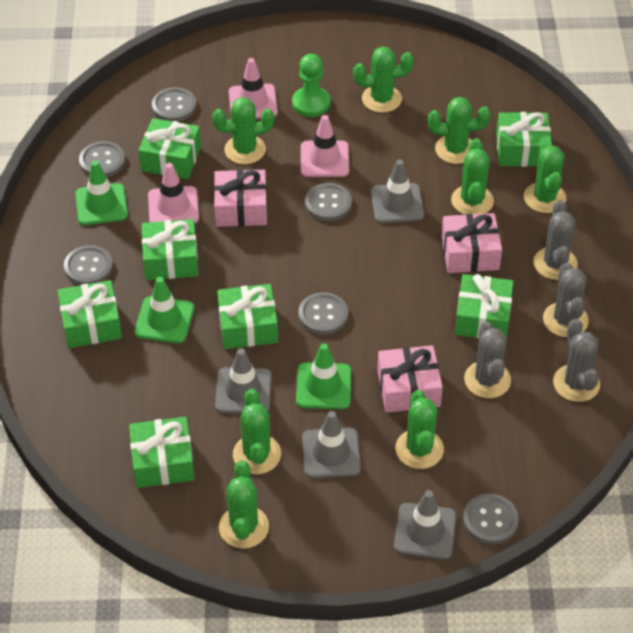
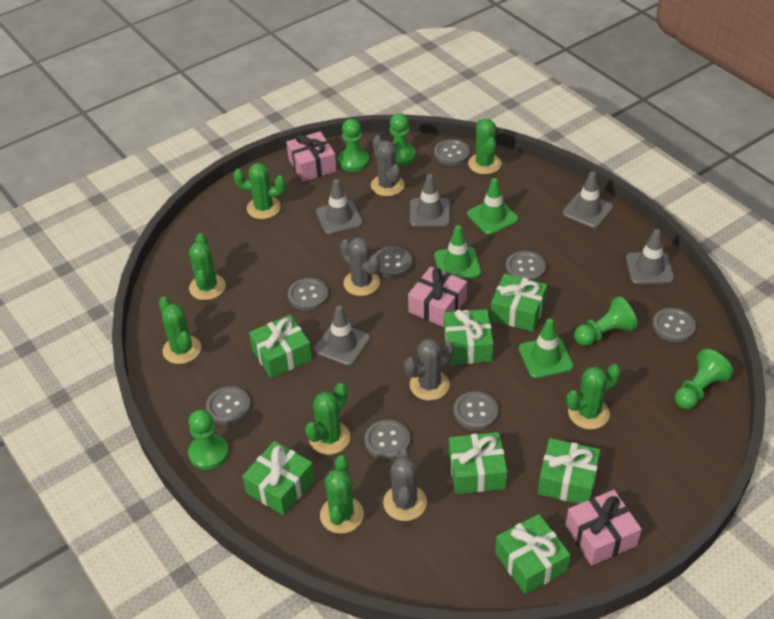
green cactus: 8 -> 7
green pawn: 1 -> 5
grey button: 6 -> 8
grey traffic cone: 4 -> 5
pink traffic cone: 3 -> 0

